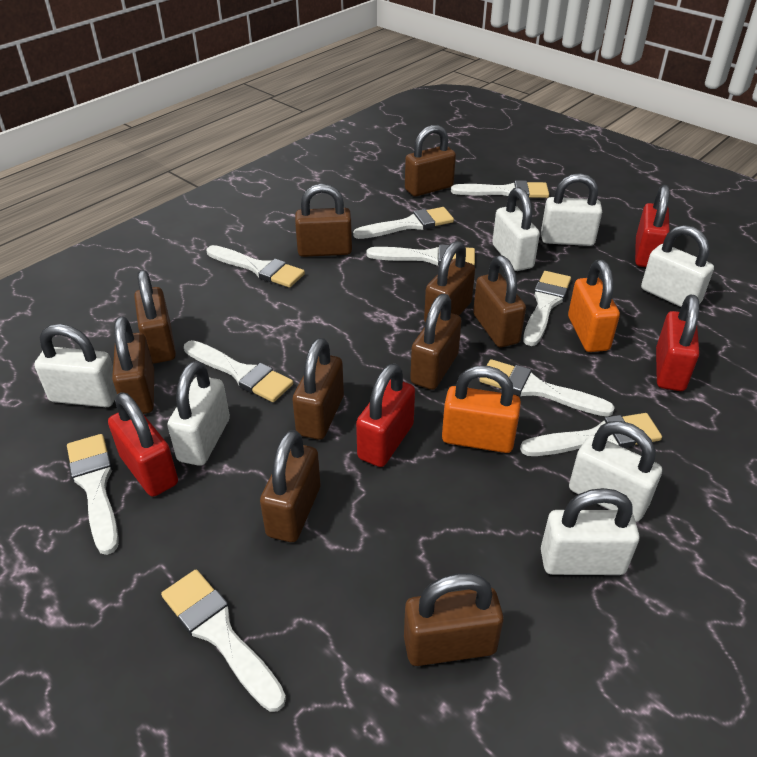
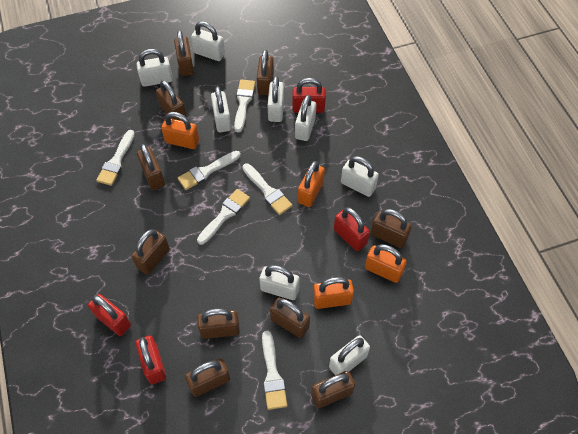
orange padlock: 2 -> 4
white brush: 10 -> 6
white padlock: 7 -> 8

